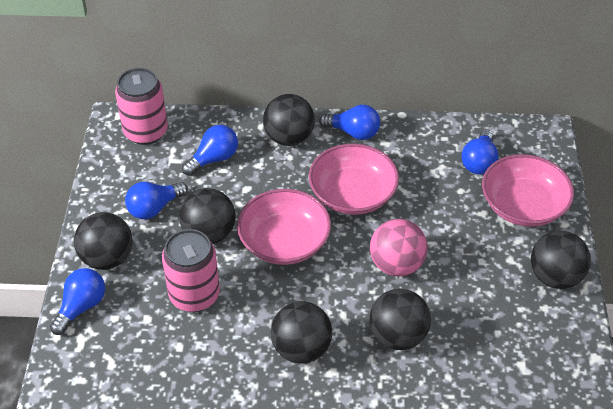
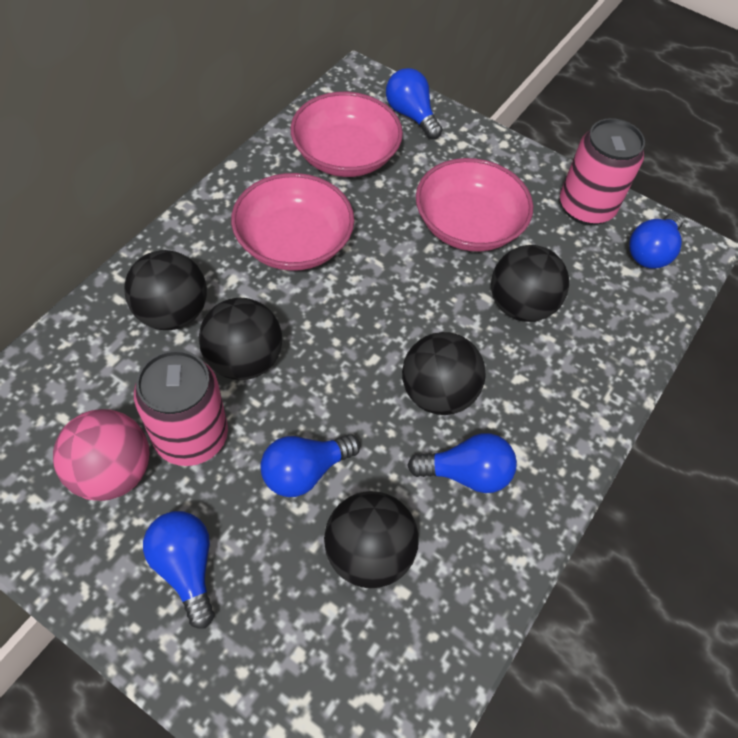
black ball: 6 -> 5

